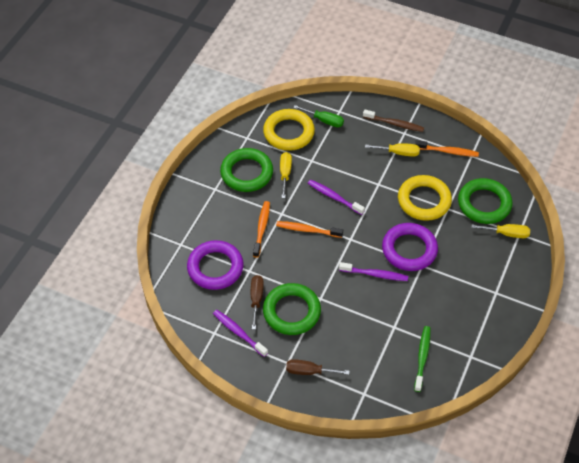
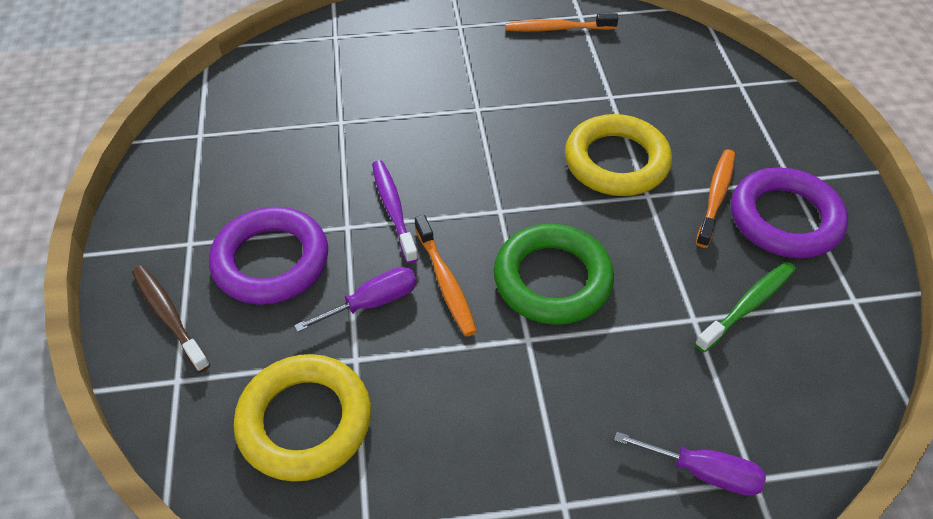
brown screwdriver: 2 -> 0
green ring: 3 -> 1
green screwdriver: 1 -> 0
purple screwdriver: 0 -> 2
purple toothbrush: 3 -> 1
yellow screwdriver: 3 -> 0

